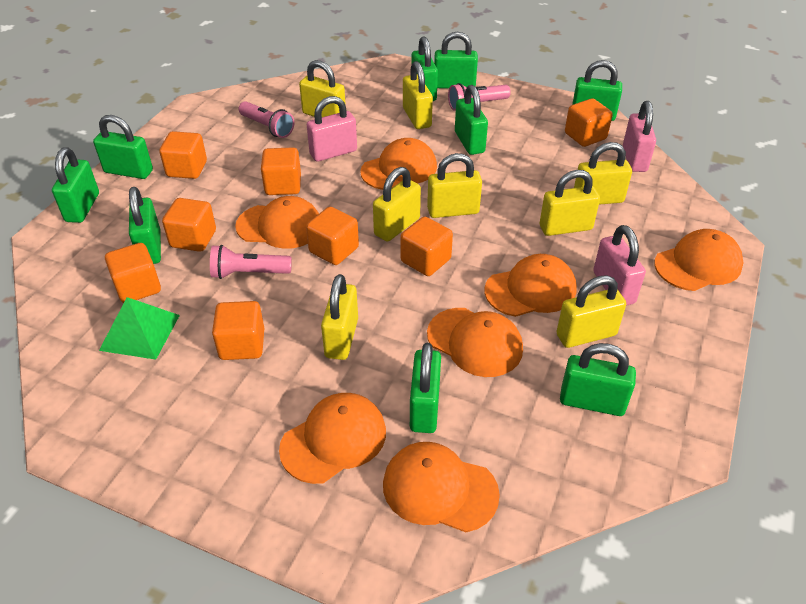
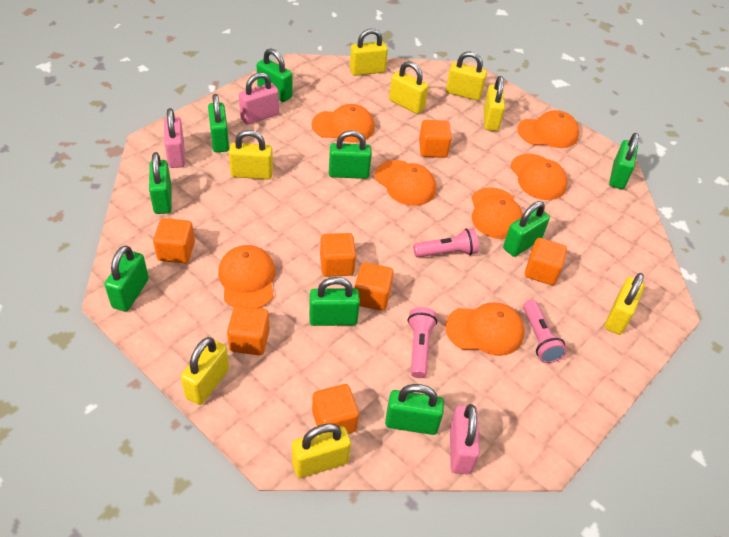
green pyramid: 1 -> 0
orange cube: 8 -> 7

